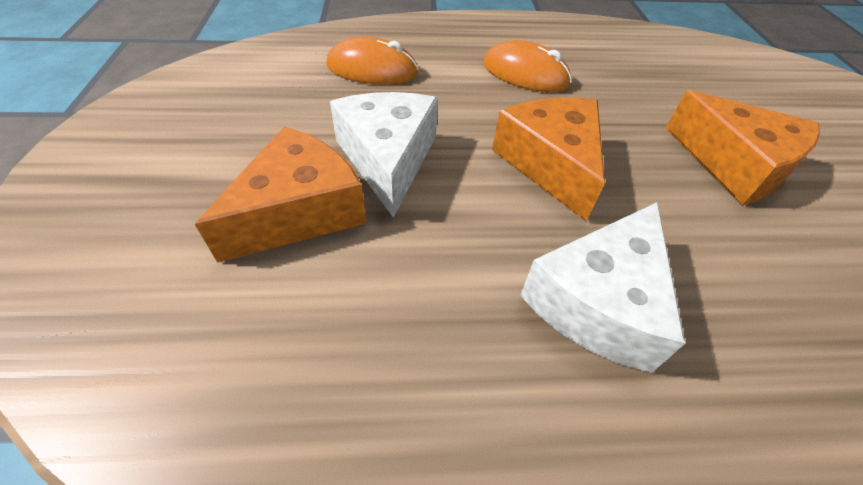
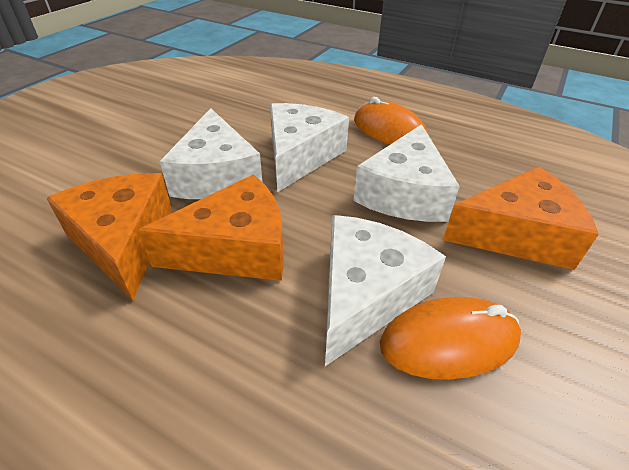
white cheese: 2 -> 4

